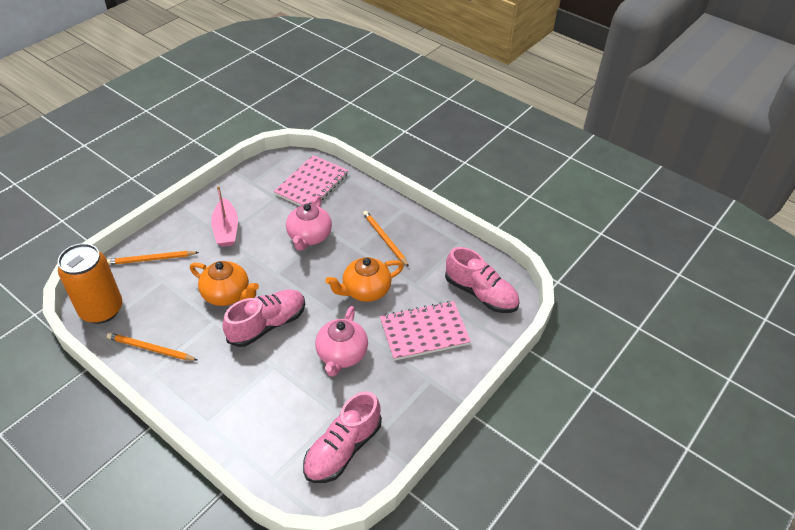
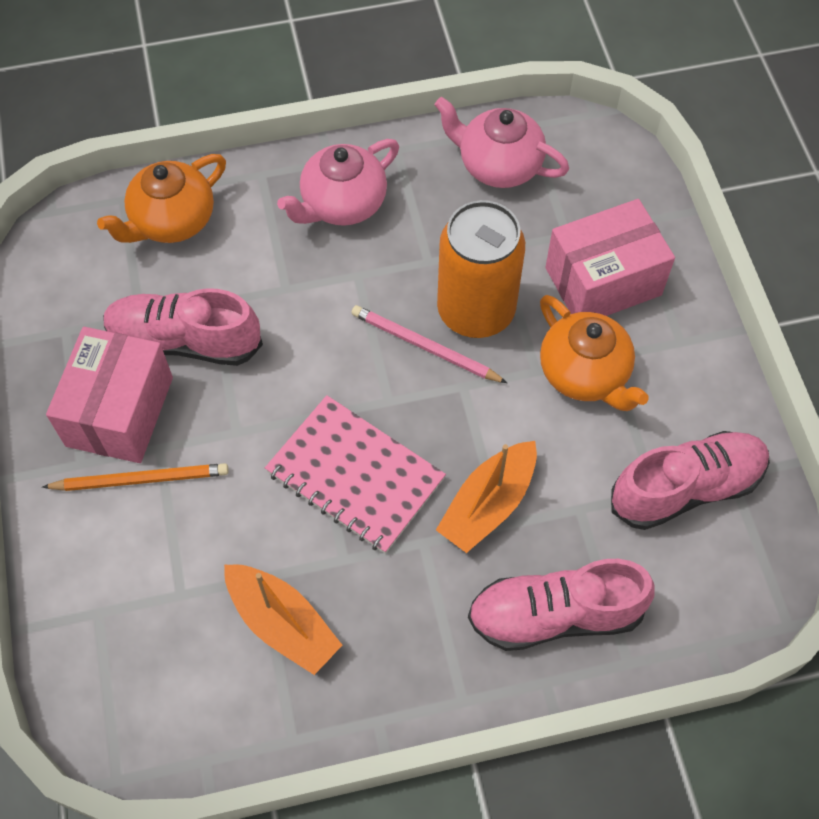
orange boat: 0 -> 2
orange pencil: 3 -> 1
pink boat: 1 -> 0
pink box: 0 -> 2
pink notebook: 2 -> 1
pink pencil: 0 -> 1

